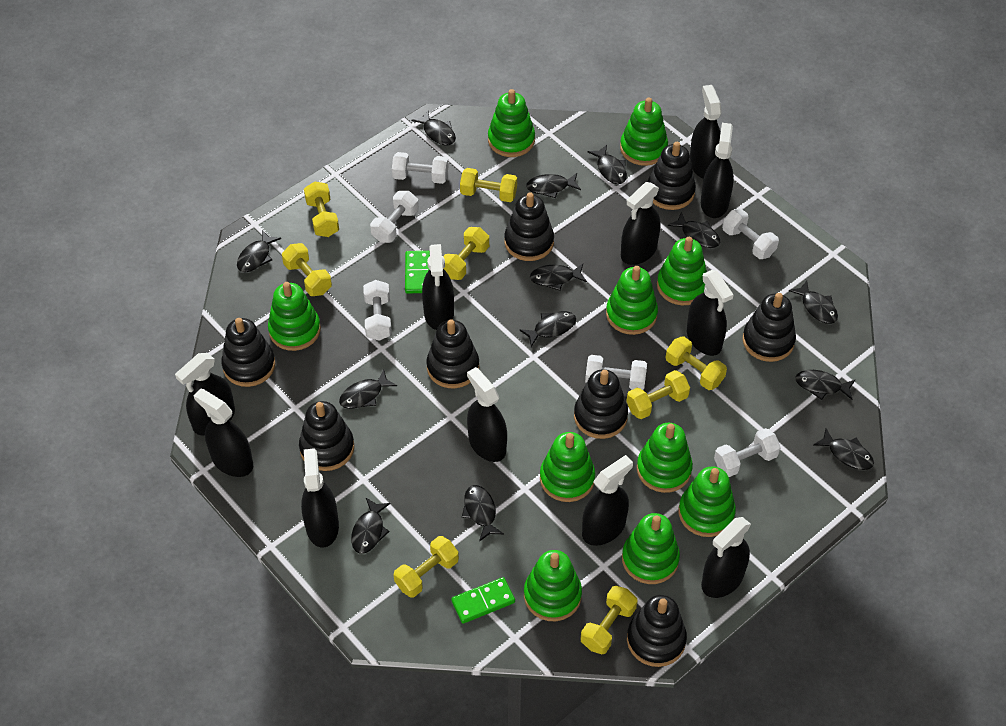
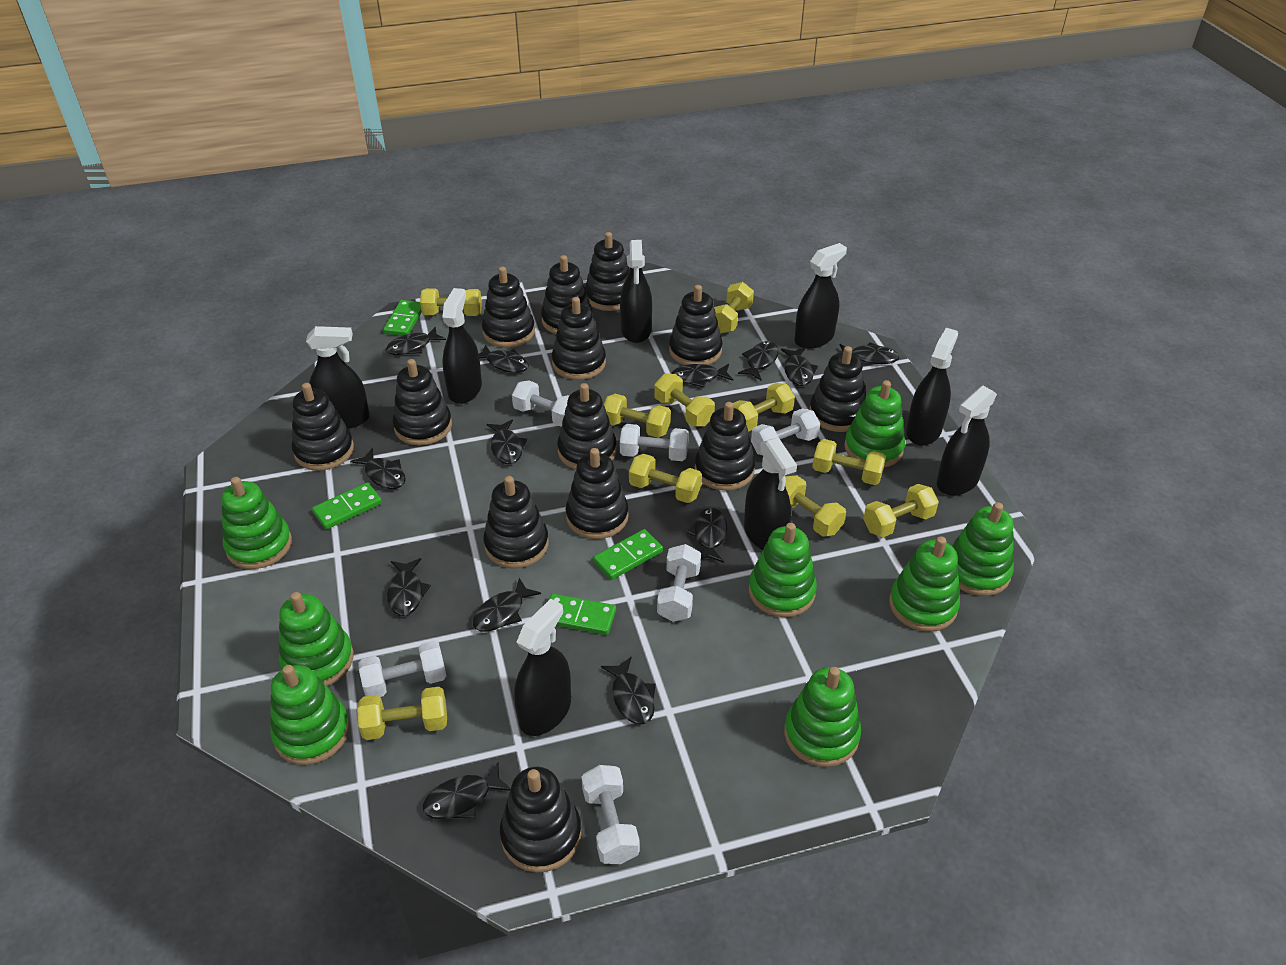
black spray bottle: 11 -> 8
black stacking toy: 8 -> 13
green domino: 2 -> 4
green stacking toy: 10 -> 8
yellow dumbbell: 8 -> 10

